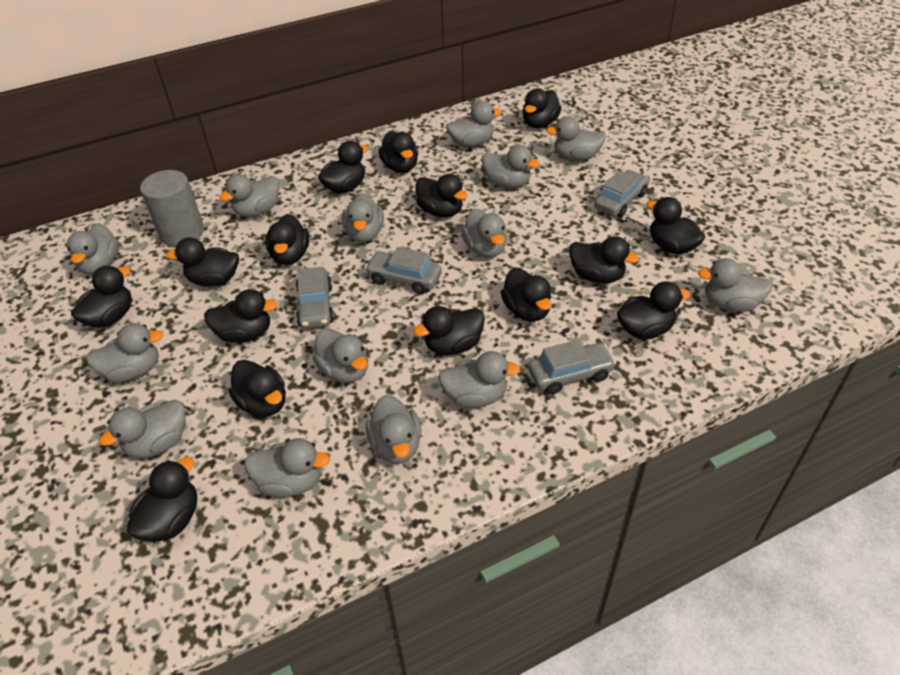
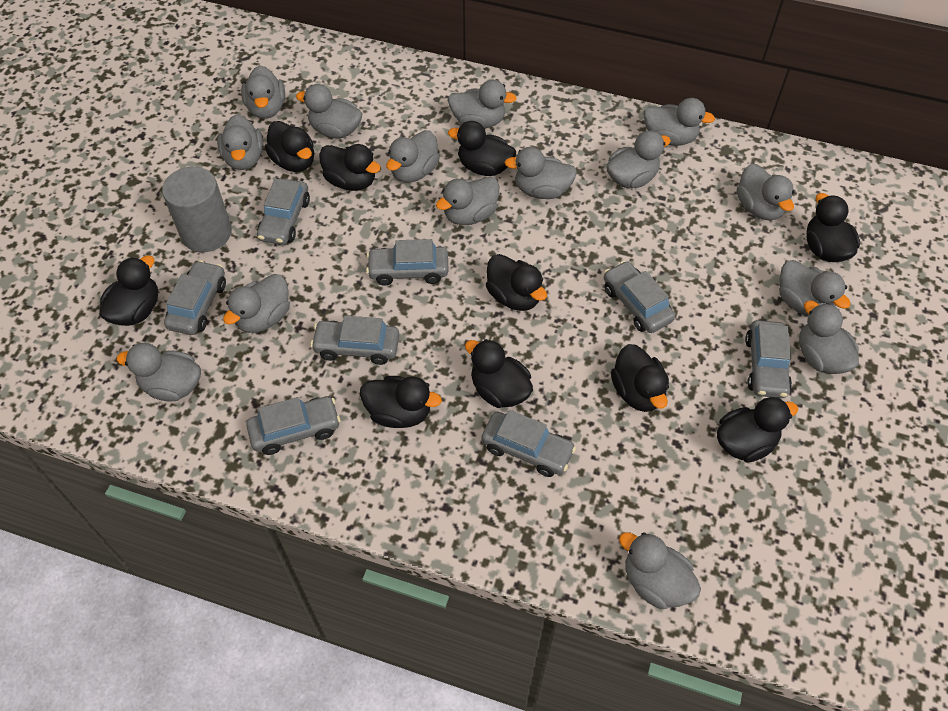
black duck: 15 -> 10
grey car: 4 -> 8
grey duck: 14 -> 15

